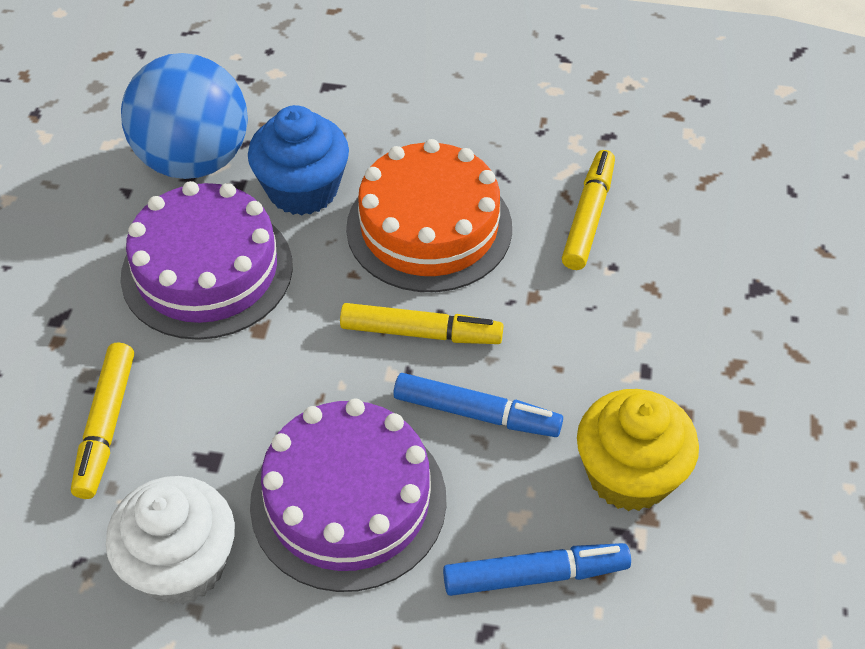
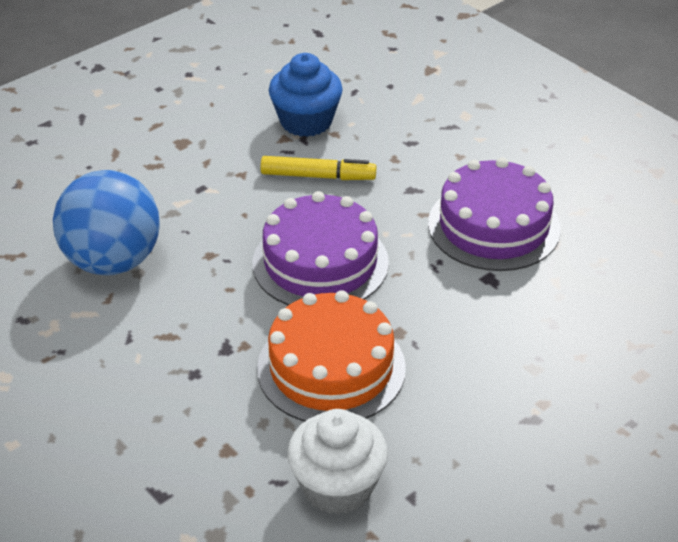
blue marker: 2 -> 0
yellow cupcake: 1 -> 0
yellow marker: 3 -> 1

